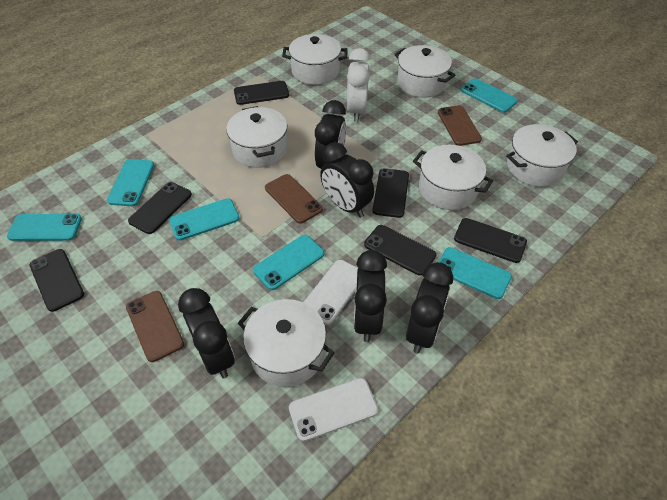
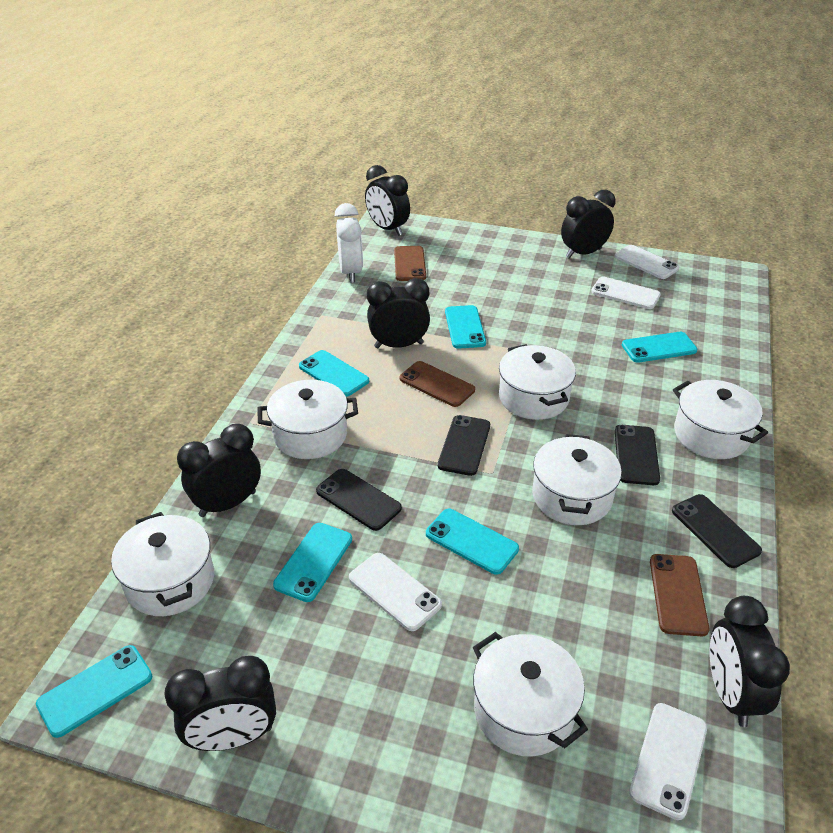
black clock: 5 -> 6
black phone: 6 -> 4
white phone: 2 -> 4

